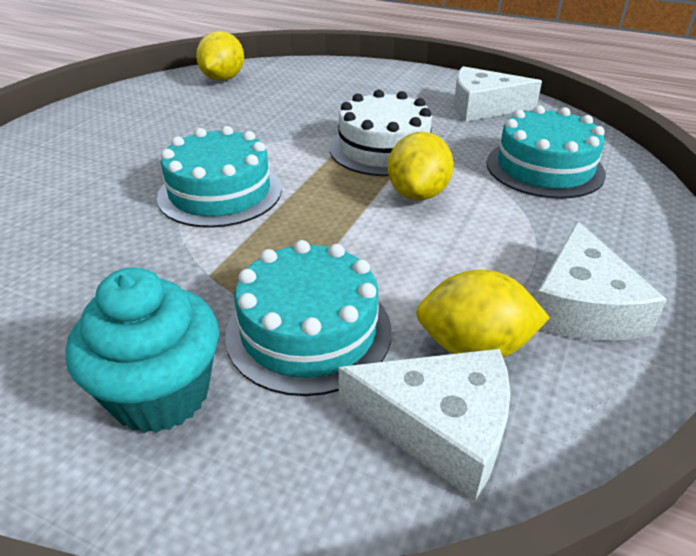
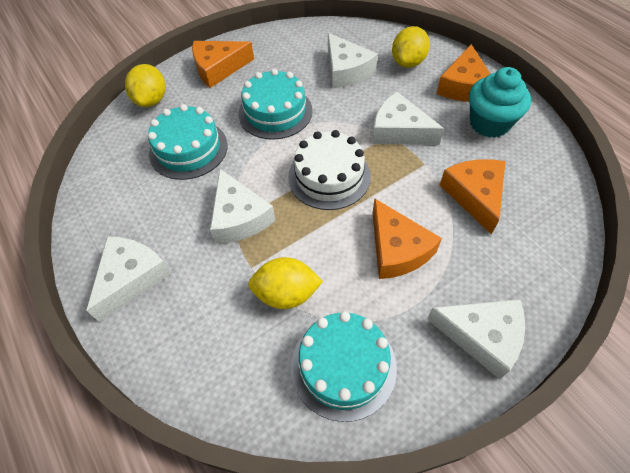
orange cheese: 0 -> 4
white cheese: 3 -> 5

